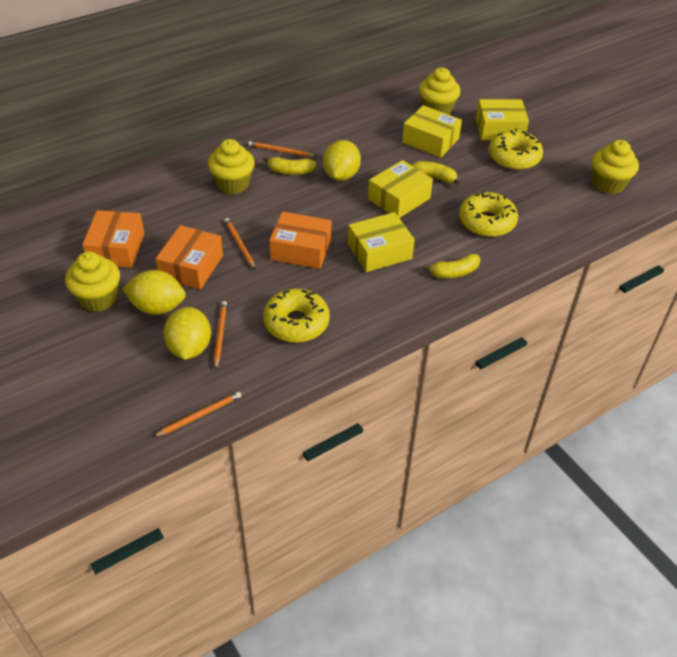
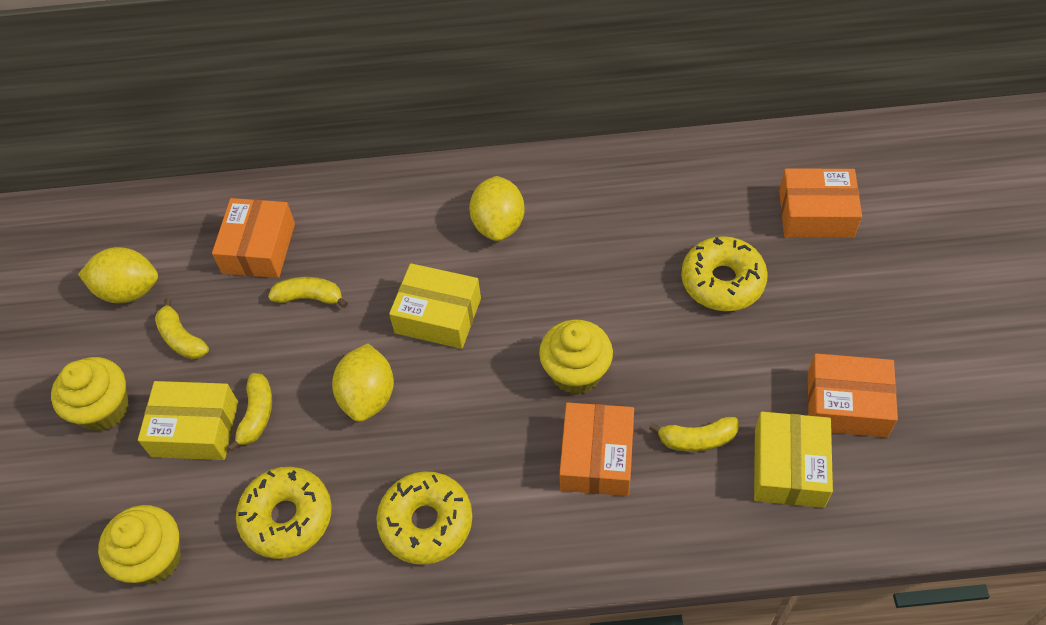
orange box: 3 -> 4
orange pencil: 4 -> 0
yellow banana: 3 -> 4
yellow box: 4 -> 3
yellow cupcake: 4 -> 3

